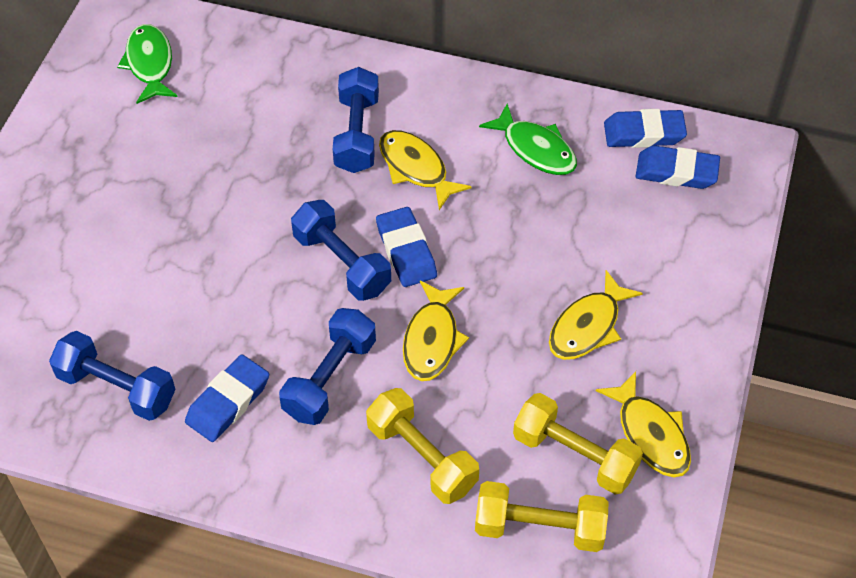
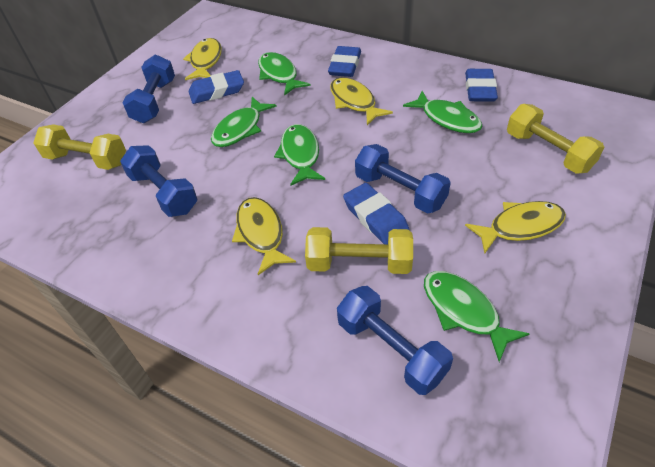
green fish: 2 -> 5

